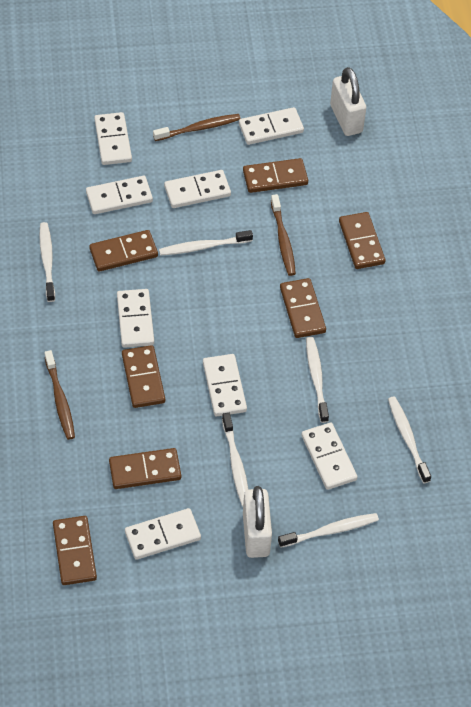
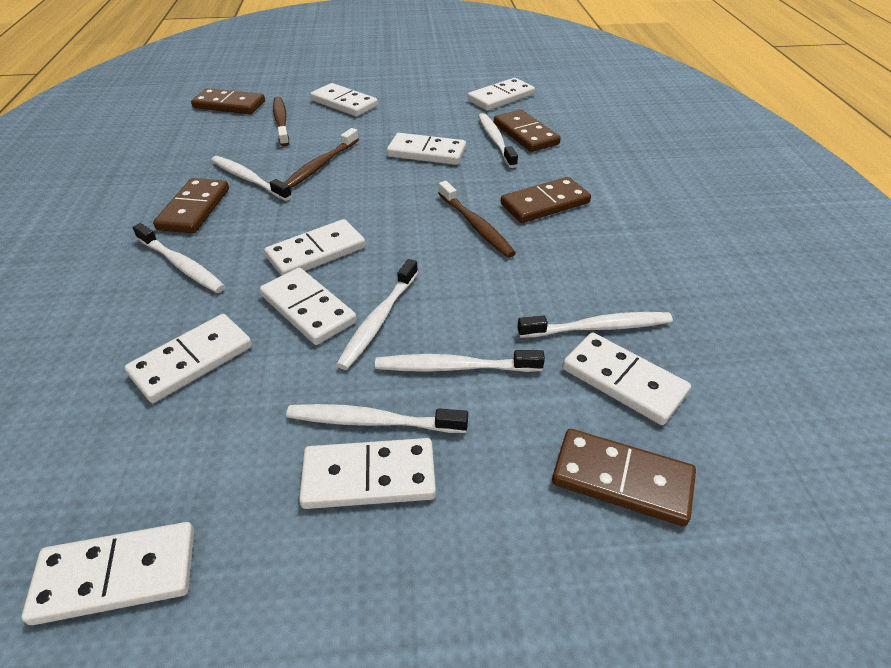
brown domino: 7 -> 5
white domino: 8 -> 9
white padlock: 2 -> 0
white toothbrush: 6 -> 7

